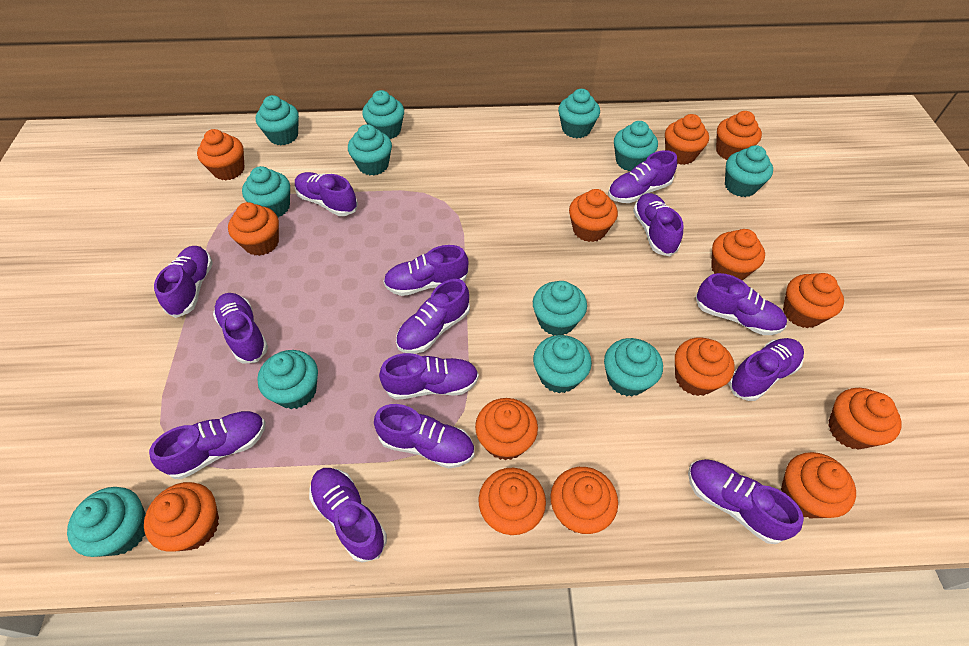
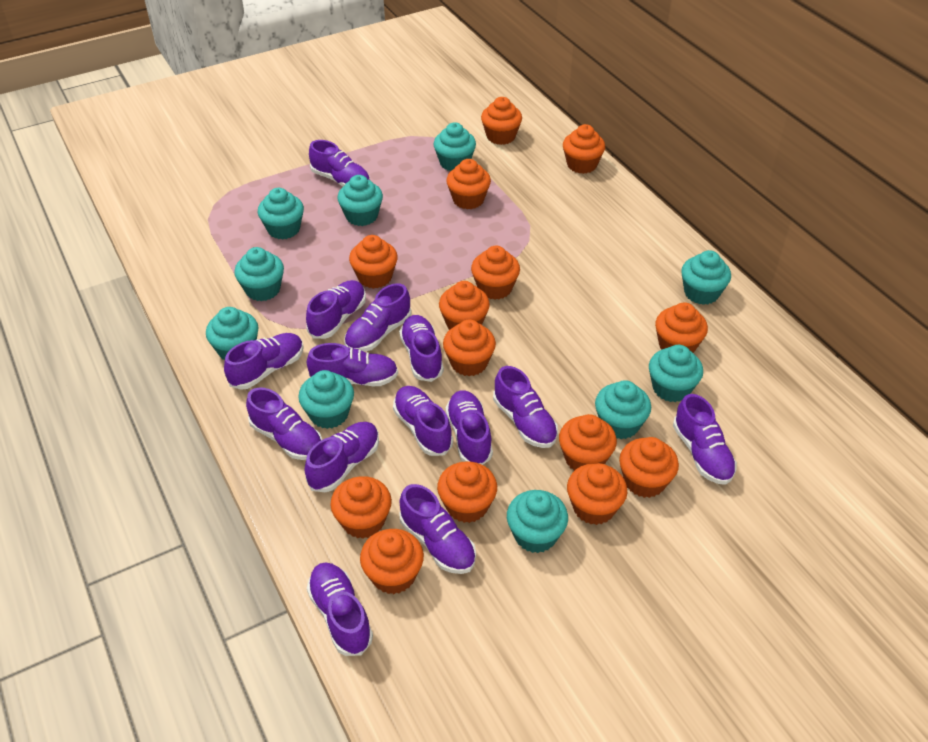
turquoise cupcake: 12 -> 10

